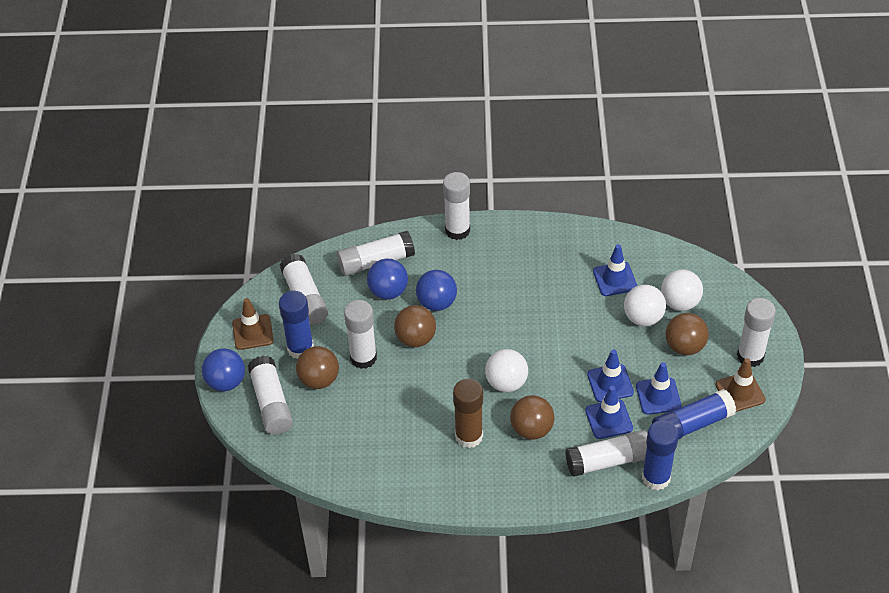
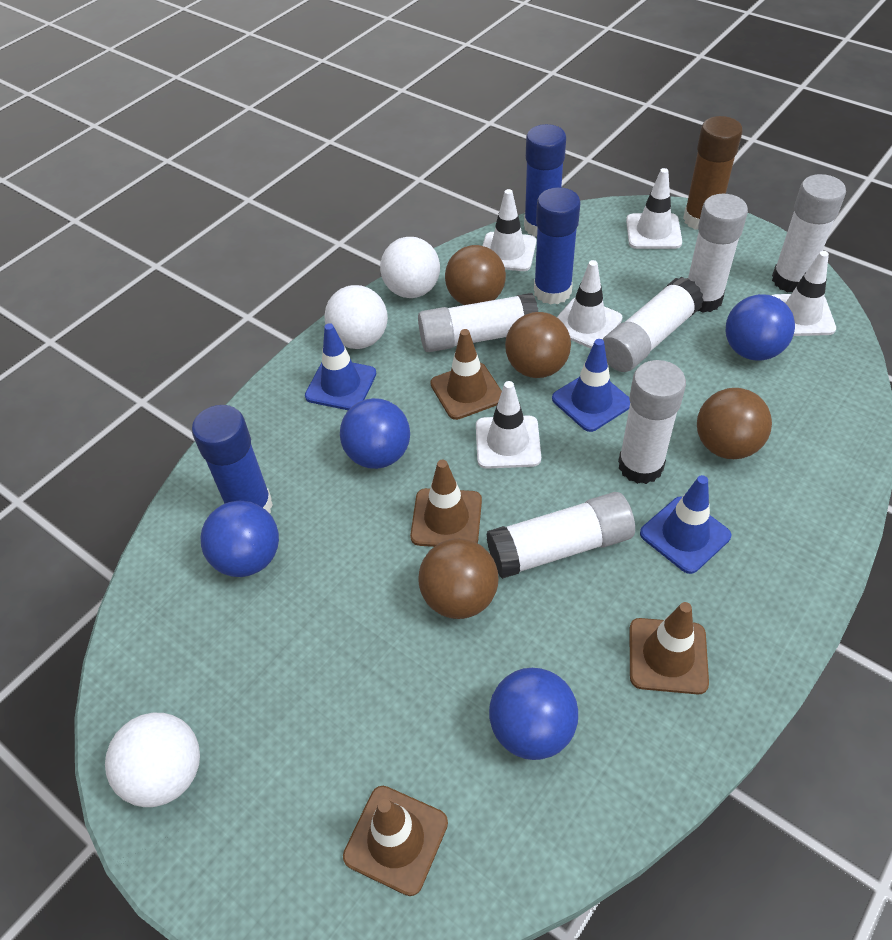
blue ball: 3 -> 4
blue traffic cone: 4 -> 3
brown traffic cone: 2 -> 4
white glue stick: 7 -> 6
white traffic cone: 0 -> 5

